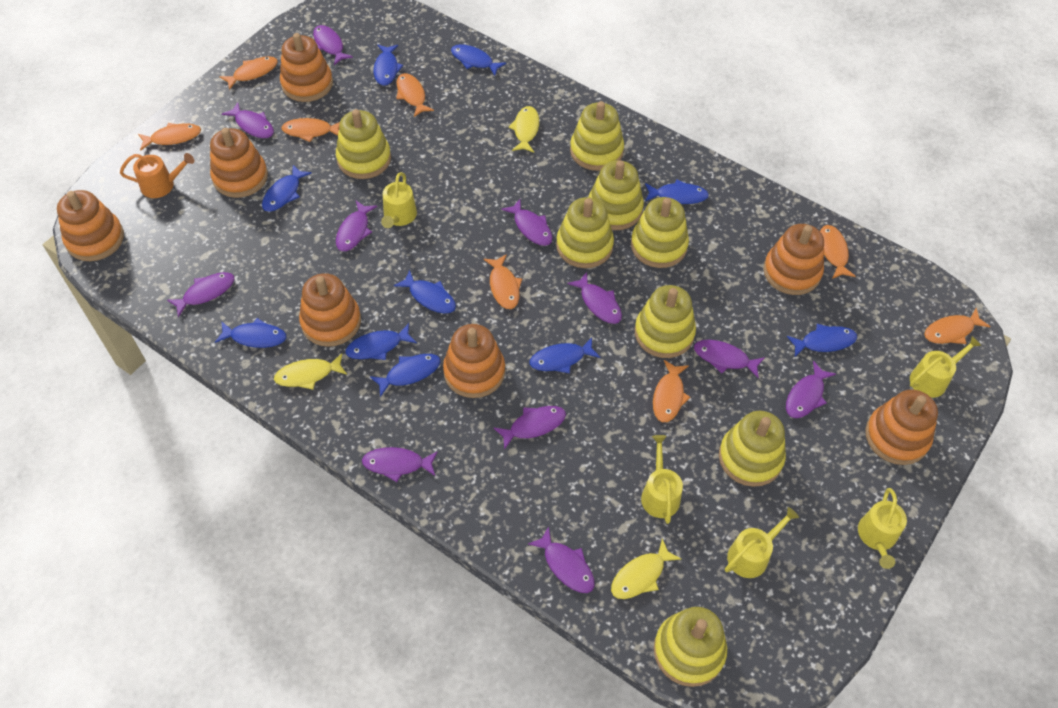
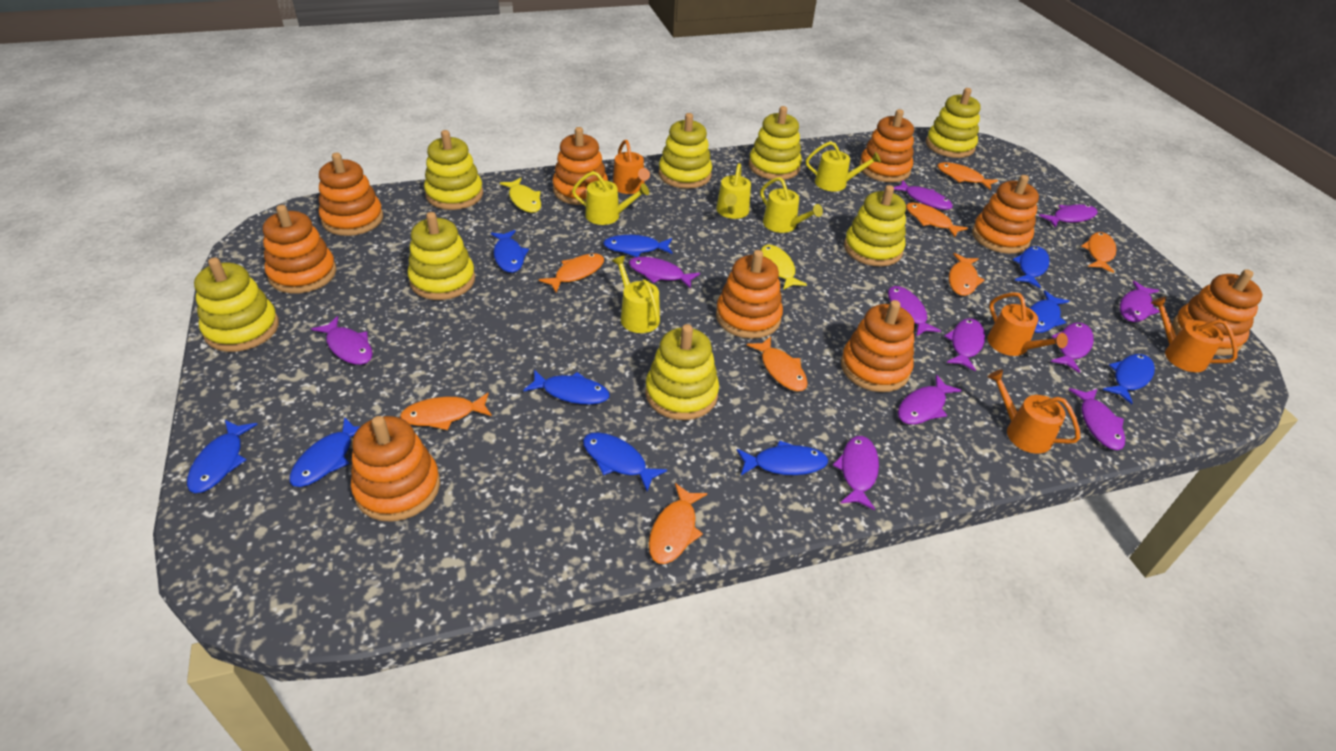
orange stacking toy: 7 -> 9
orange watering can: 1 -> 4
yellow fish: 3 -> 2

